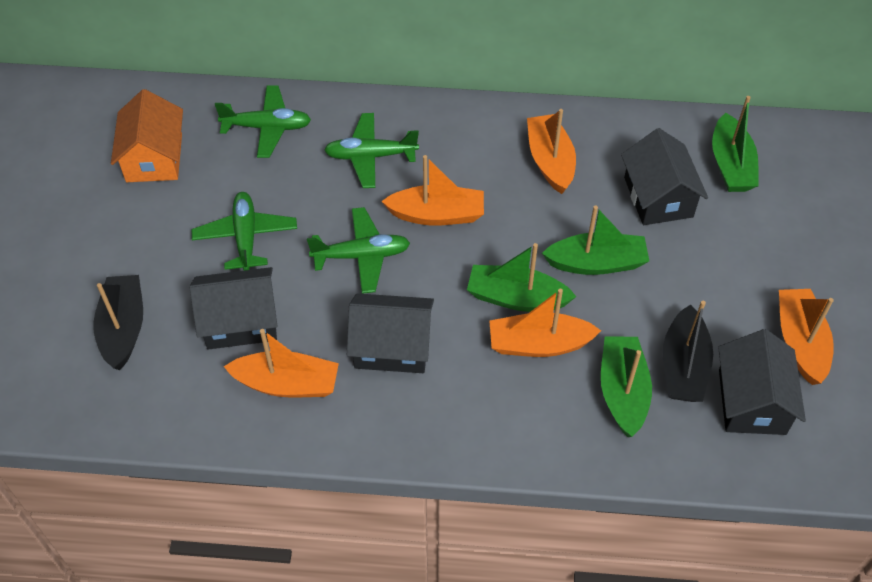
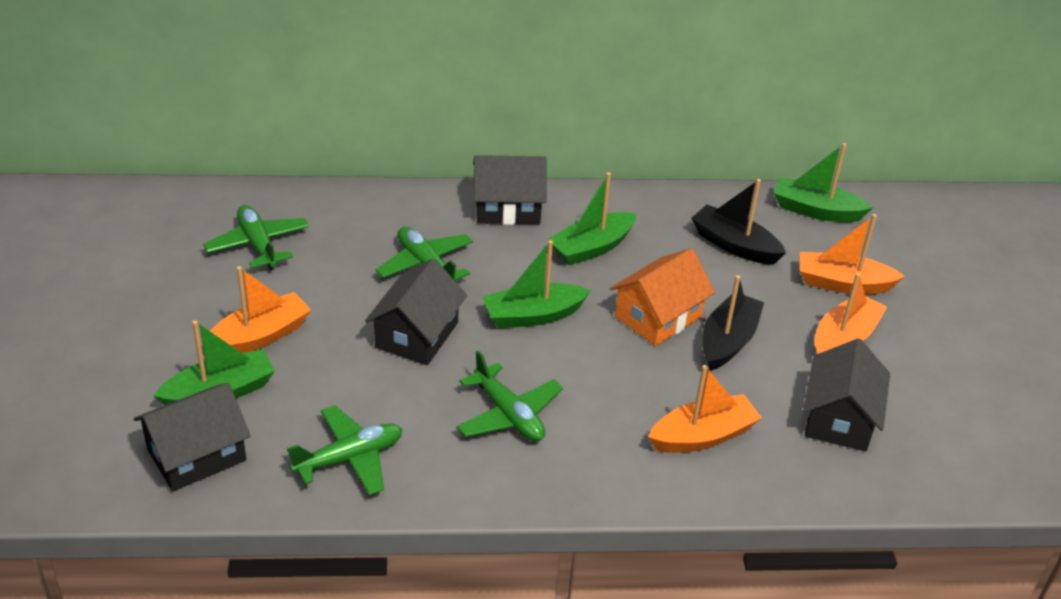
orange boat: 5 -> 4

